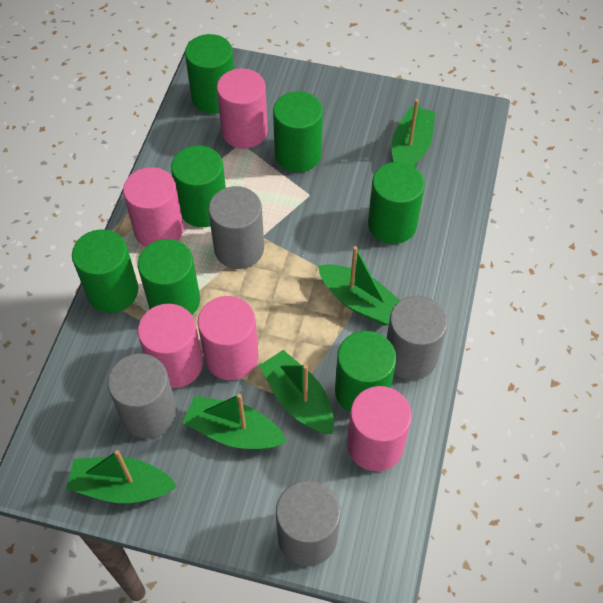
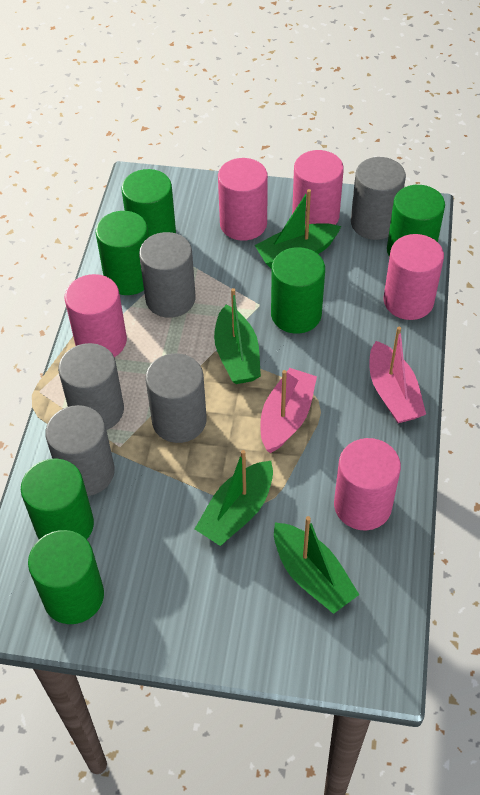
green boat: 5 -> 4
green cylinder: 7 -> 6
grey cylinder: 4 -> 5
pink boat: 0 -> 2

